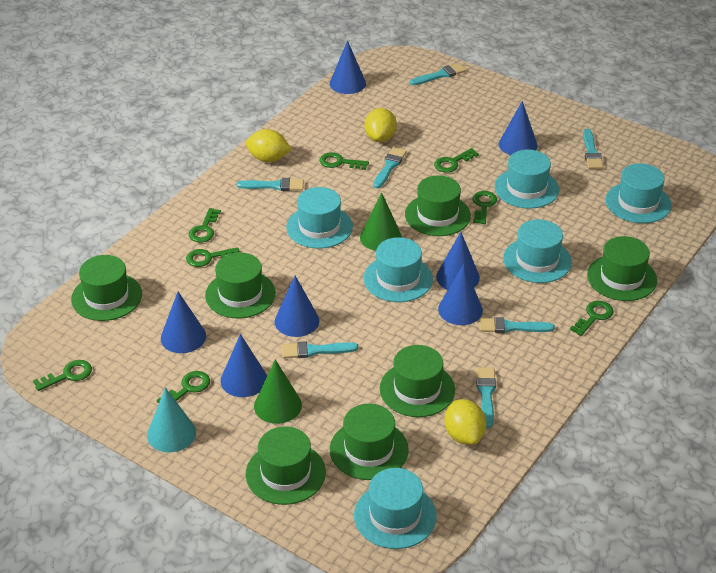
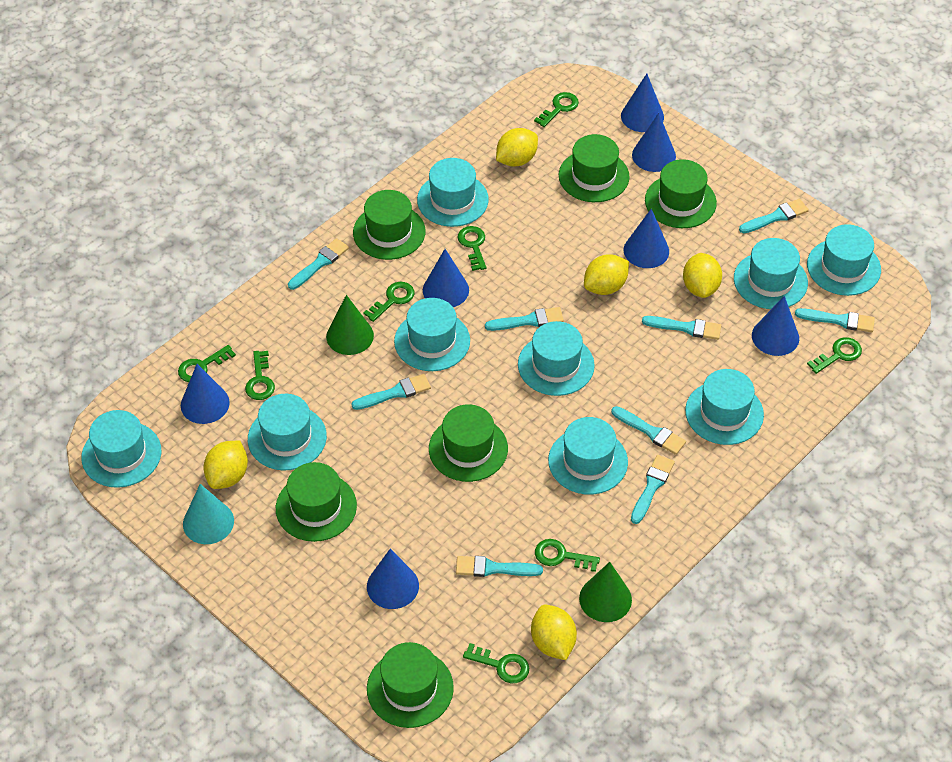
green hat: 7 -> 6
turquoise brush: 7 -> 9
turquoise hat: 6 -> 9
yellow lemon: 3 -> 5

